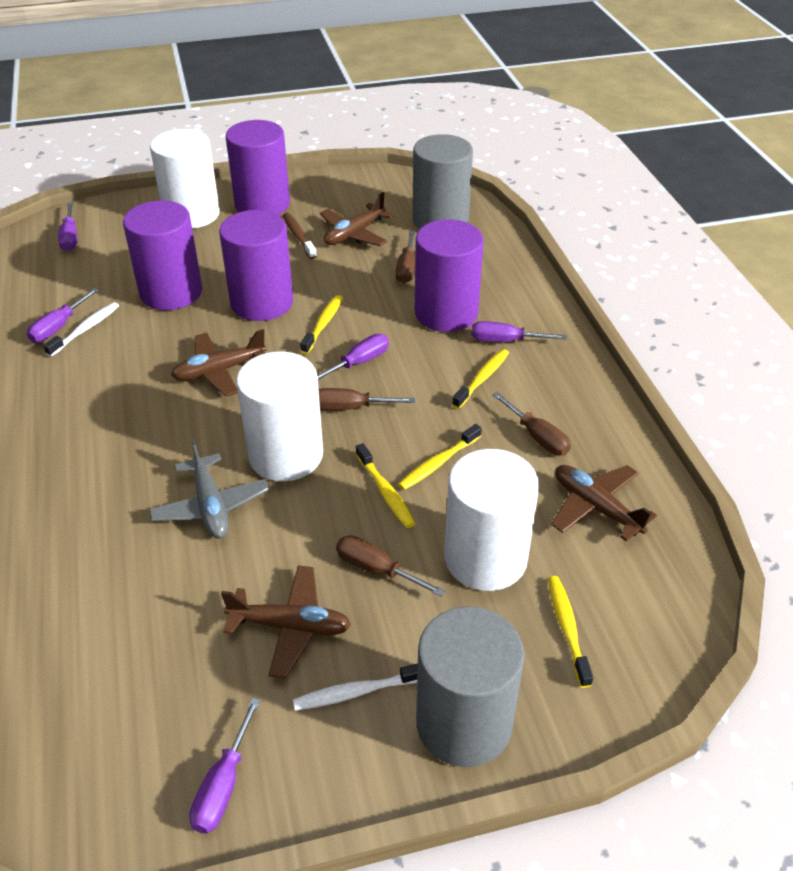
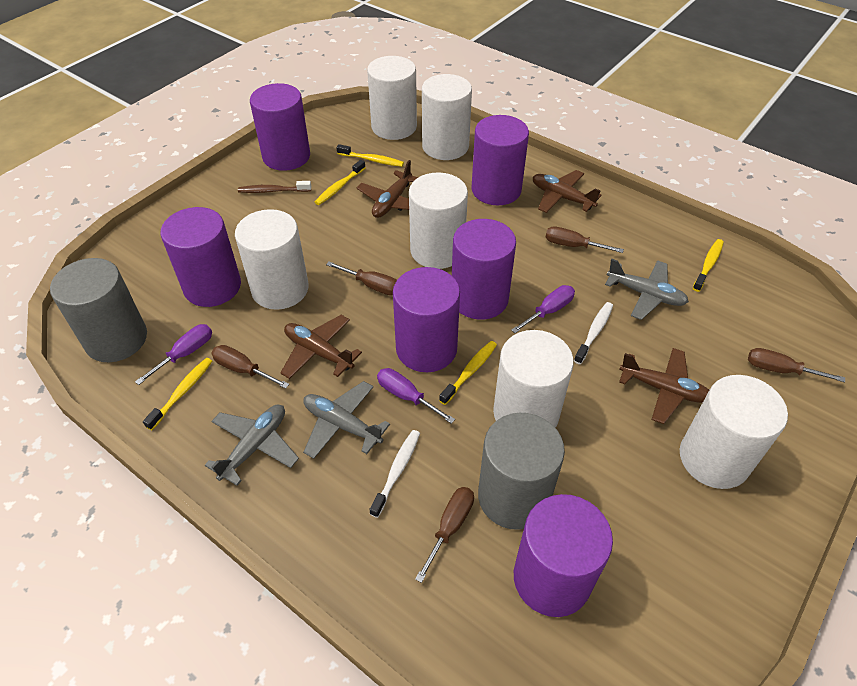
brown screwdriver: 4 -> 5
grey plane: 1 -> 3
purple cylinder: 4 -> 6
purple screwdriver: 5 -> 3
white cylinder: 3 -> 6

